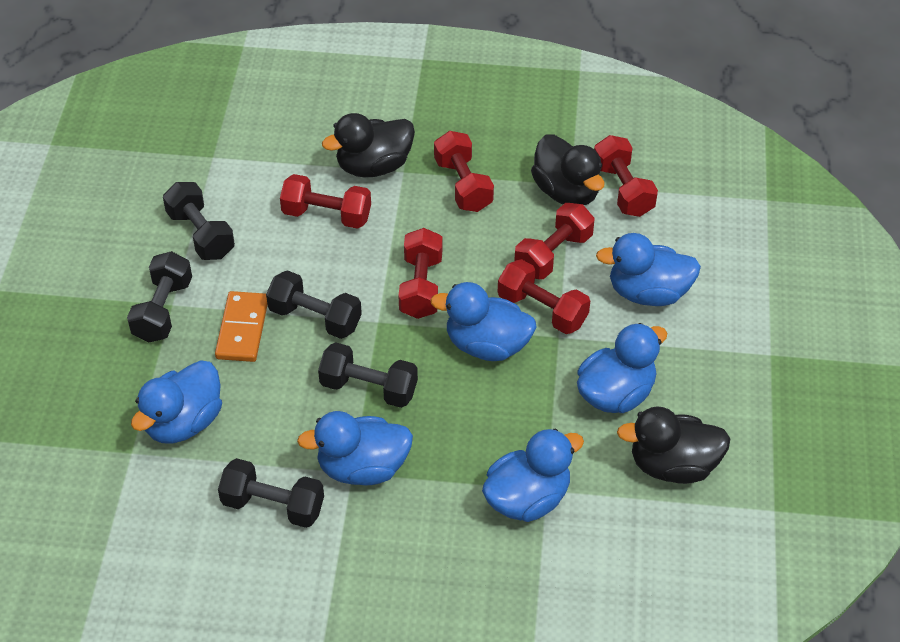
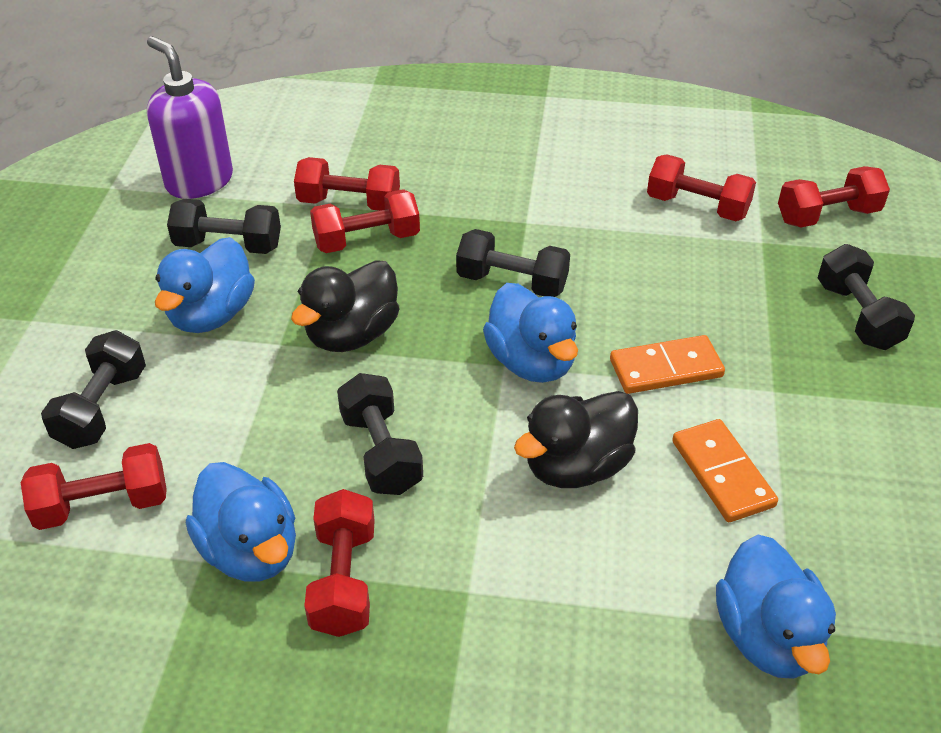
black duck: 3 -> 2
blue duck: 6 -> 4
orange domino: 1 -> 2
purple soap dispenser: 0 -> 1

